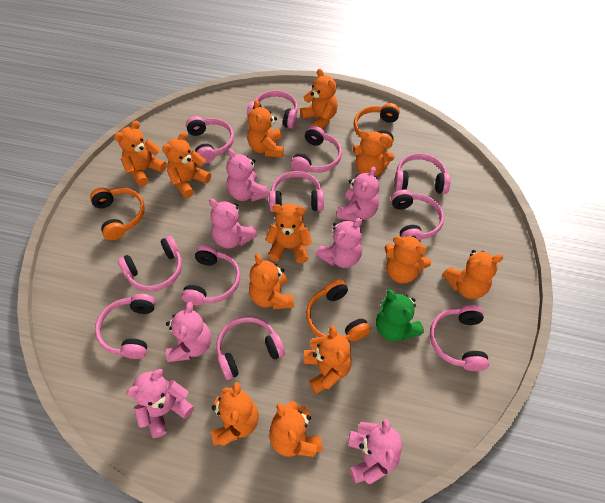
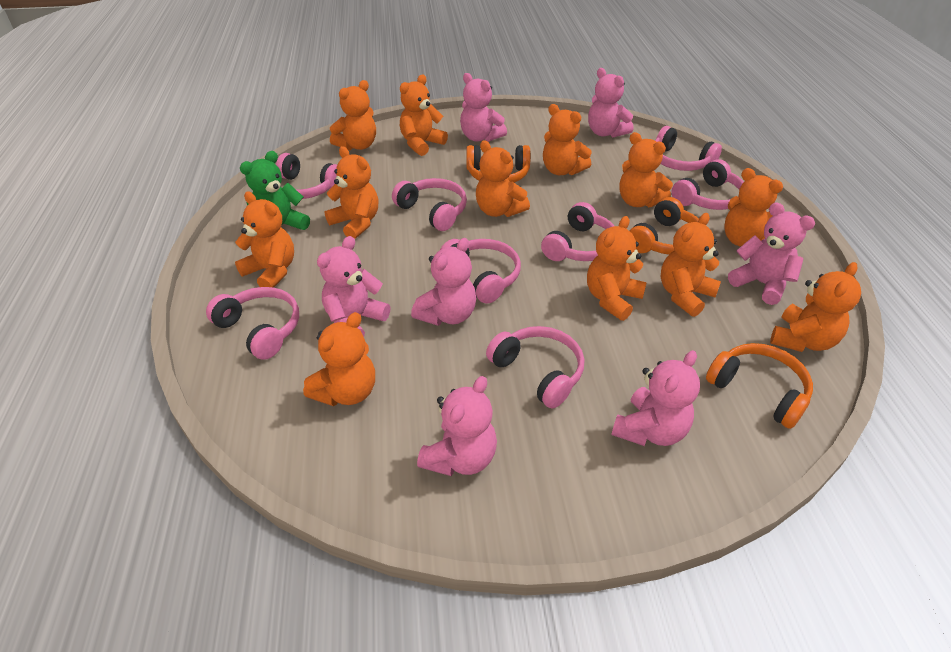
pink headphones: 11 -> 8

